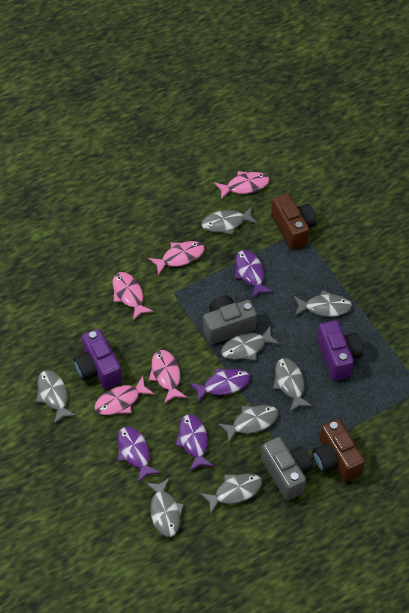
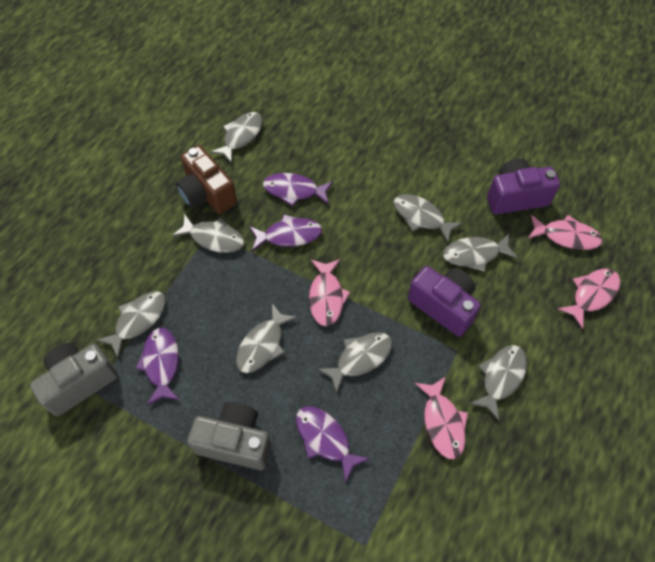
brown camera: 2 -> 1
pink fish: 5 -> 4

